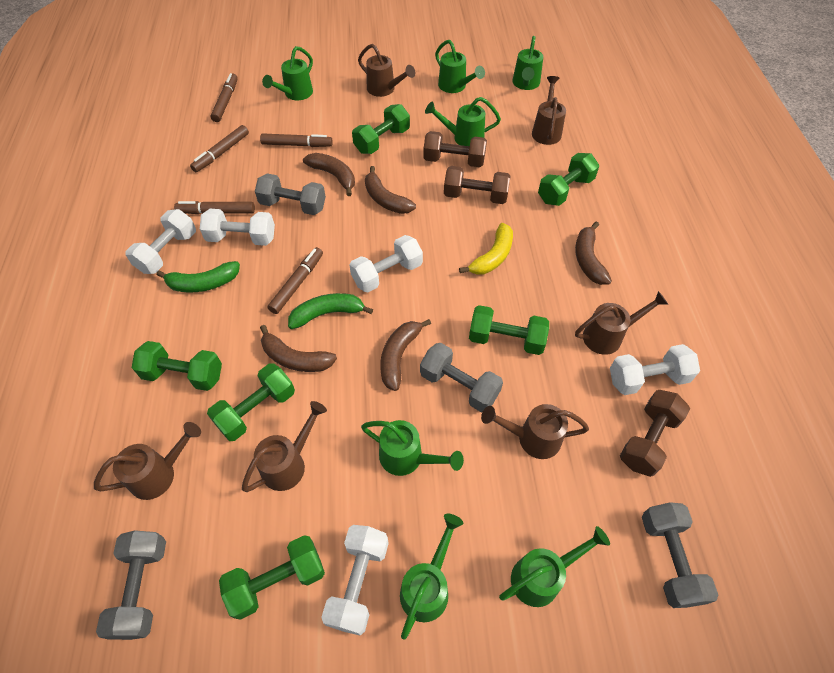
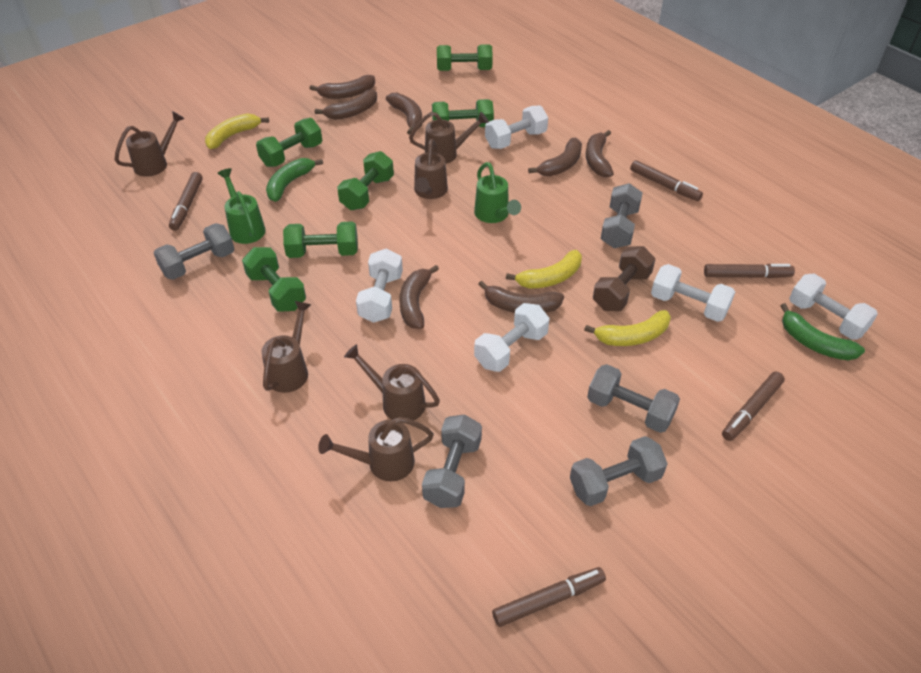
brown banana: 5 -> 7
brown dumbbell: 3 -> 1
green watering can: 7 -> 2
grey dumbbell: 4 -> 5
yellow banana: 1 -> 3

